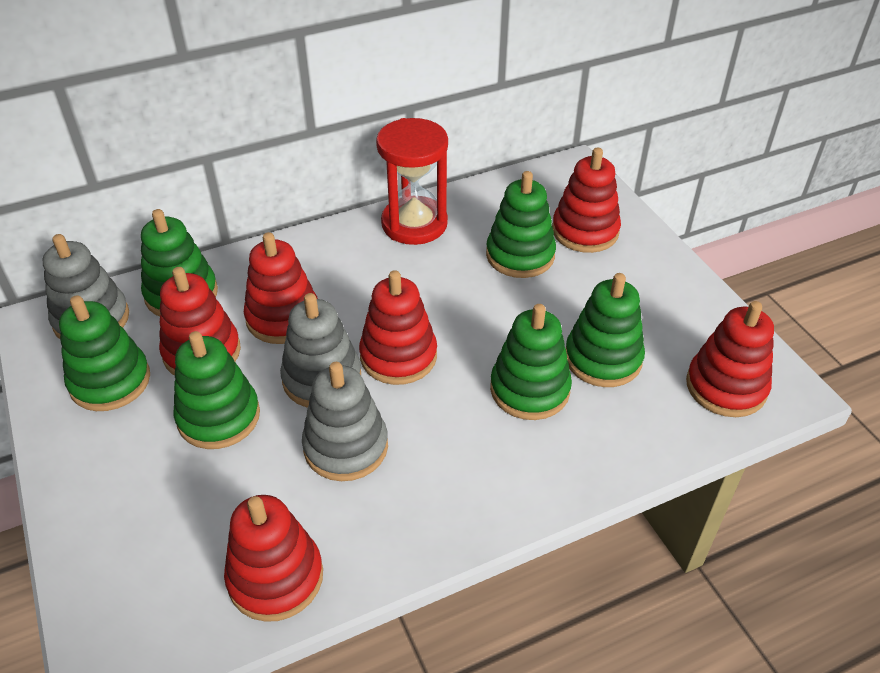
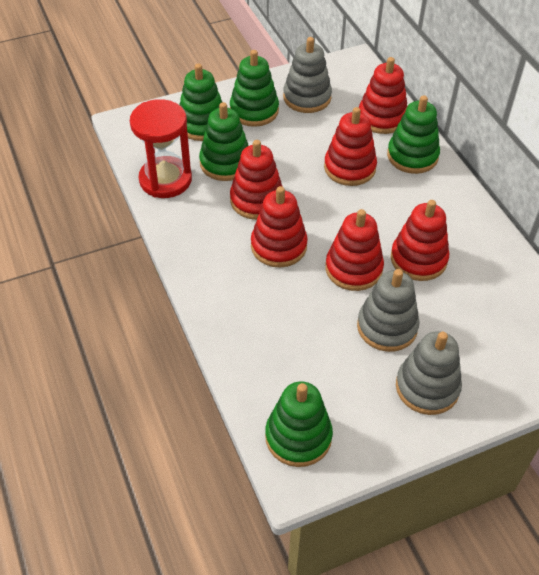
green stacking toy: 6 -> 5

